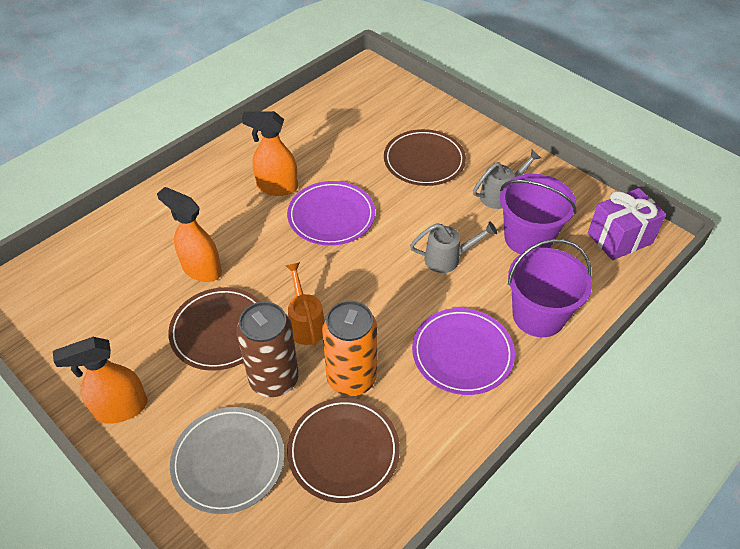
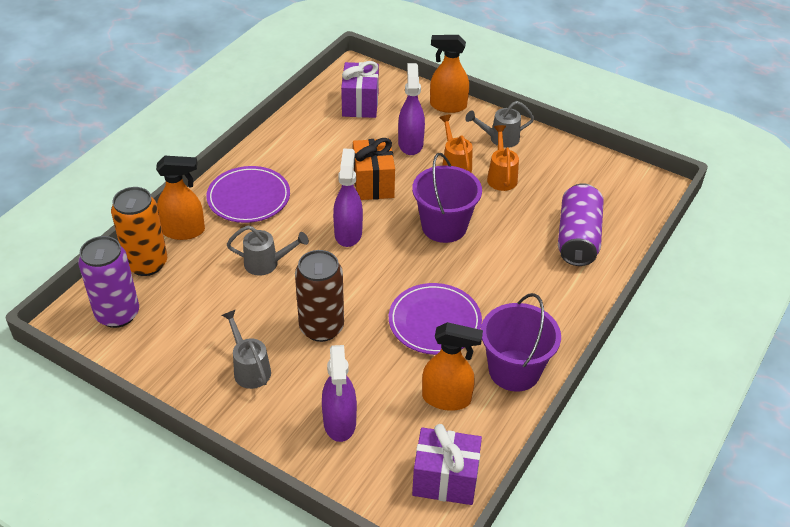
brown plate: 3 -> 0
grey plate: 1 -> 0
grey watering can: 2 -> 3
orange gift: 0 -> 1
orange watering can: 1 -> 2
purple can: 0 -> 2
purple gift: 1 -> 2
purple spray bottle: 0 -> 3

